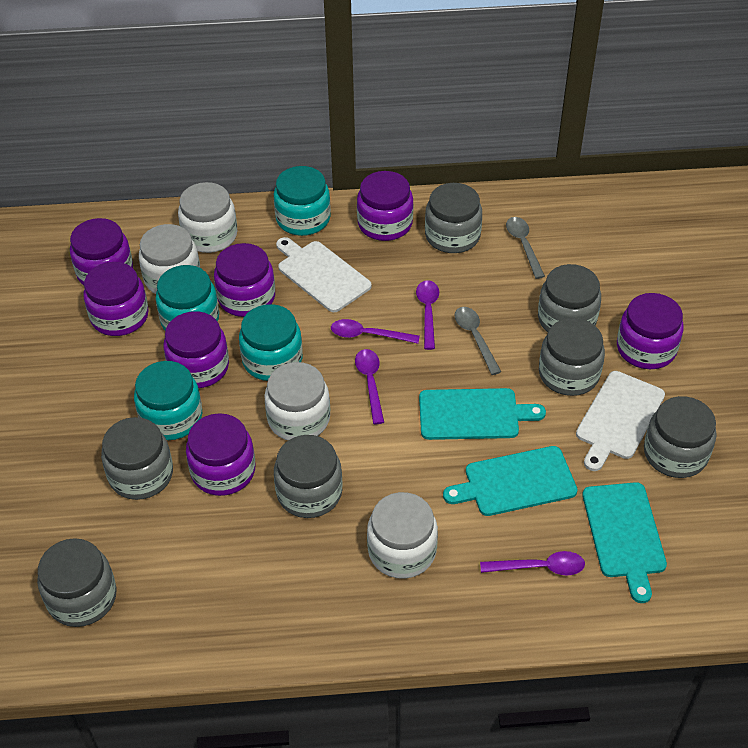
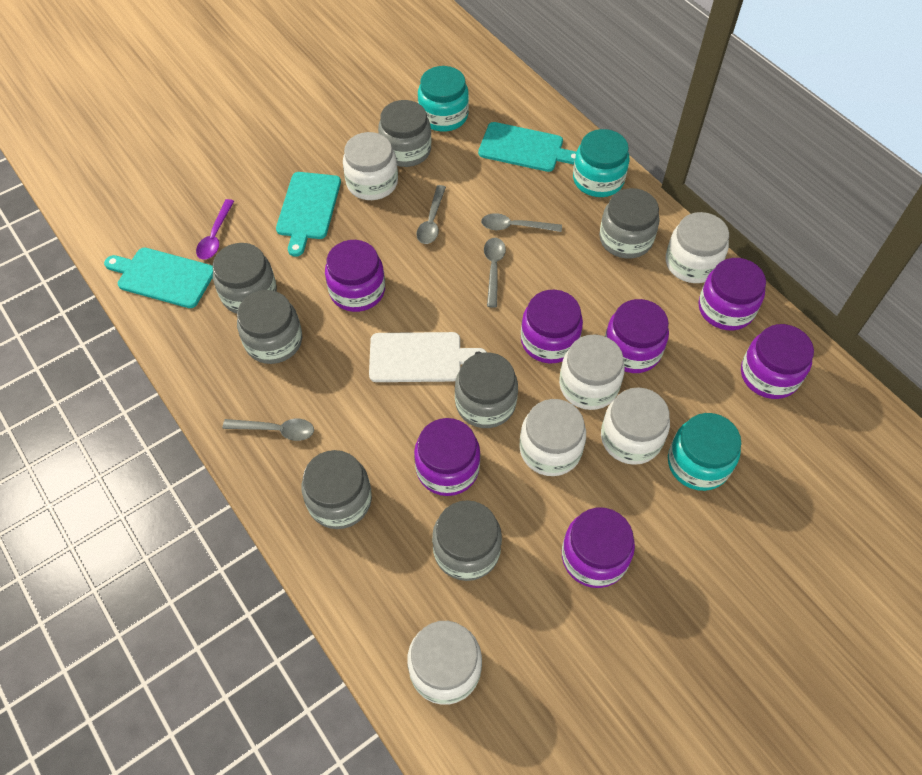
grey spoon: 2 -> 4
purple spoon: 4 -> 1
turquoise jar: 4 -> 3
white cutting board: 2 -> 1
white jar: 4 -> 6

